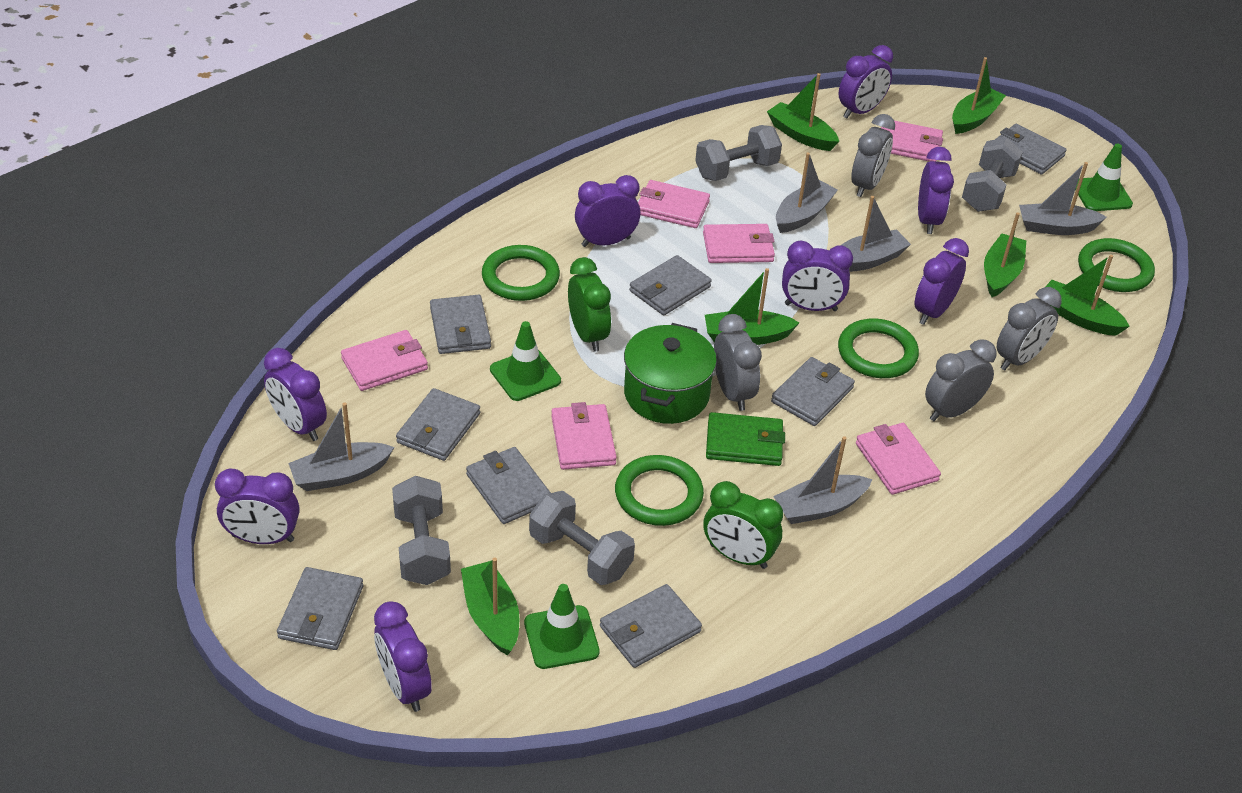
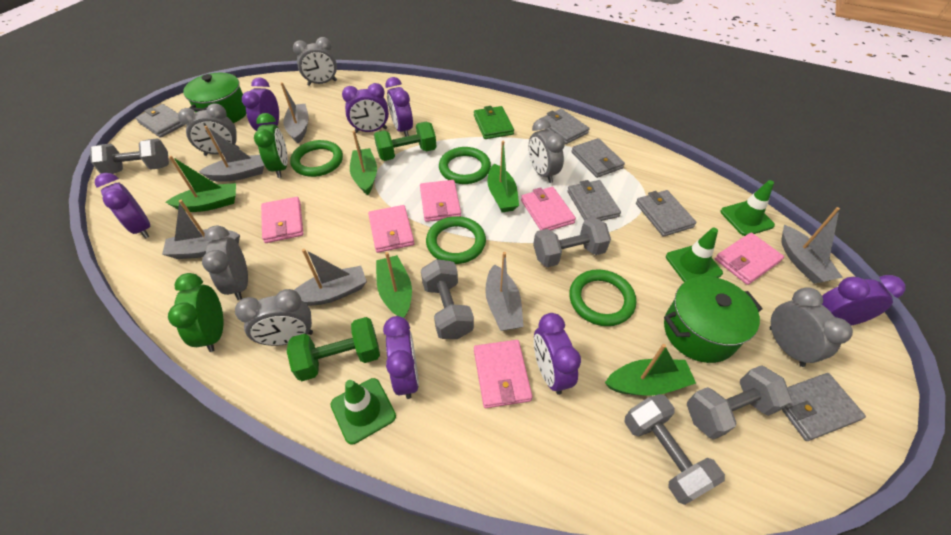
green boat: 6 -> 5
green dumbbell: 0 -> 2
green pot: 1 -> 2
grey boat: 5 -> 6
grey clock: 4 -> 6
grey dumbbell: 4 -> 5
grey wallet: 8 -> 6
purple clock: 8 -> 7

